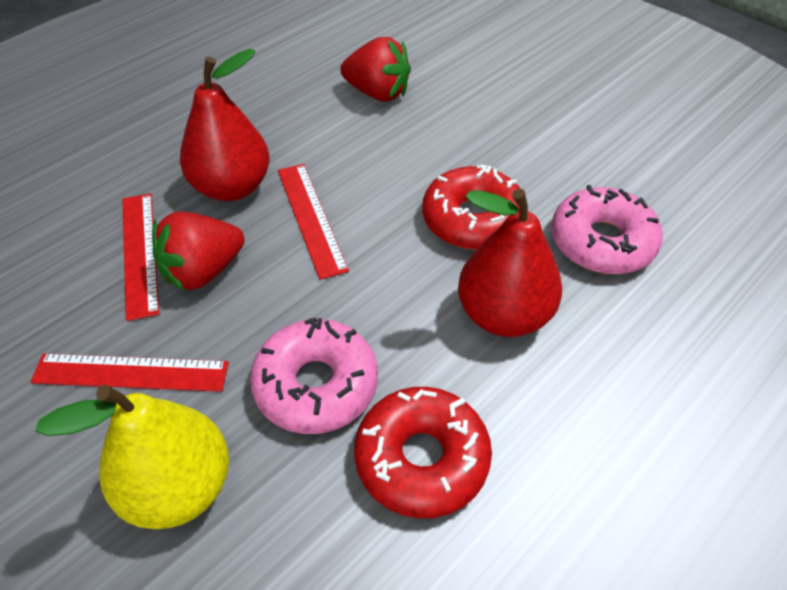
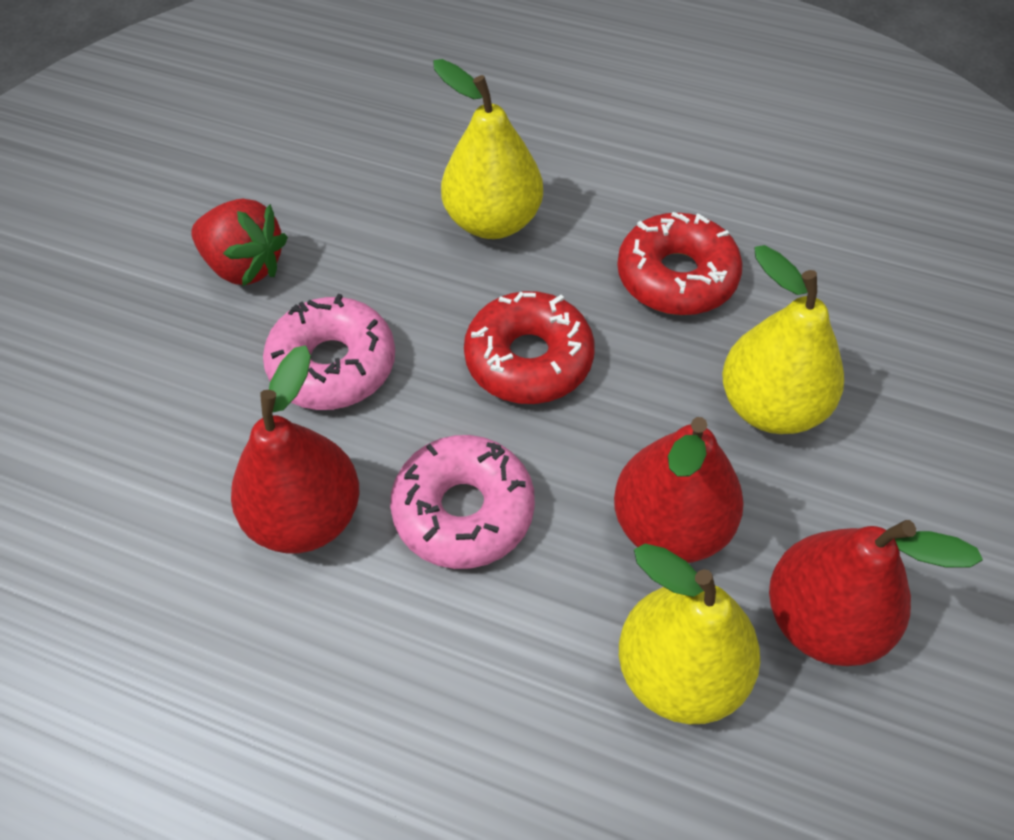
red pear: 2 -> 3
red ruler: 3 -> 0
red strawberry: 2 -> 1
yellow pear: 1 -> 3

